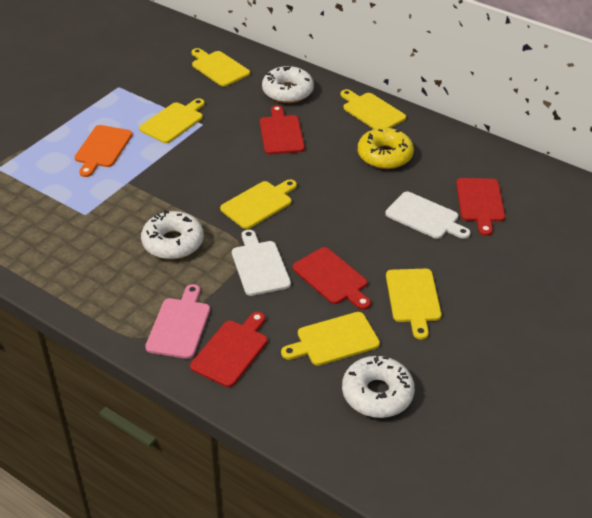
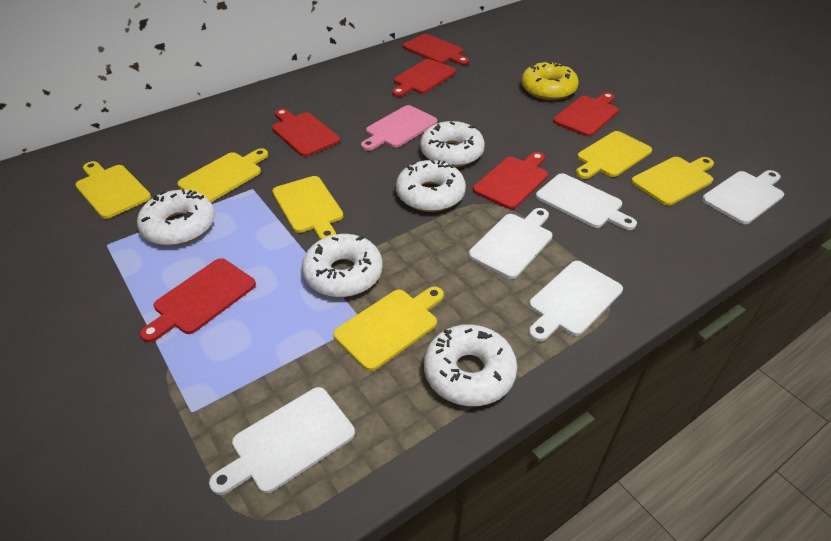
orange cutting board: 1 -> 0
red cutting board: 4 -> 6
white cutting board: 2 -> 5
white donut: 3 -> 5

